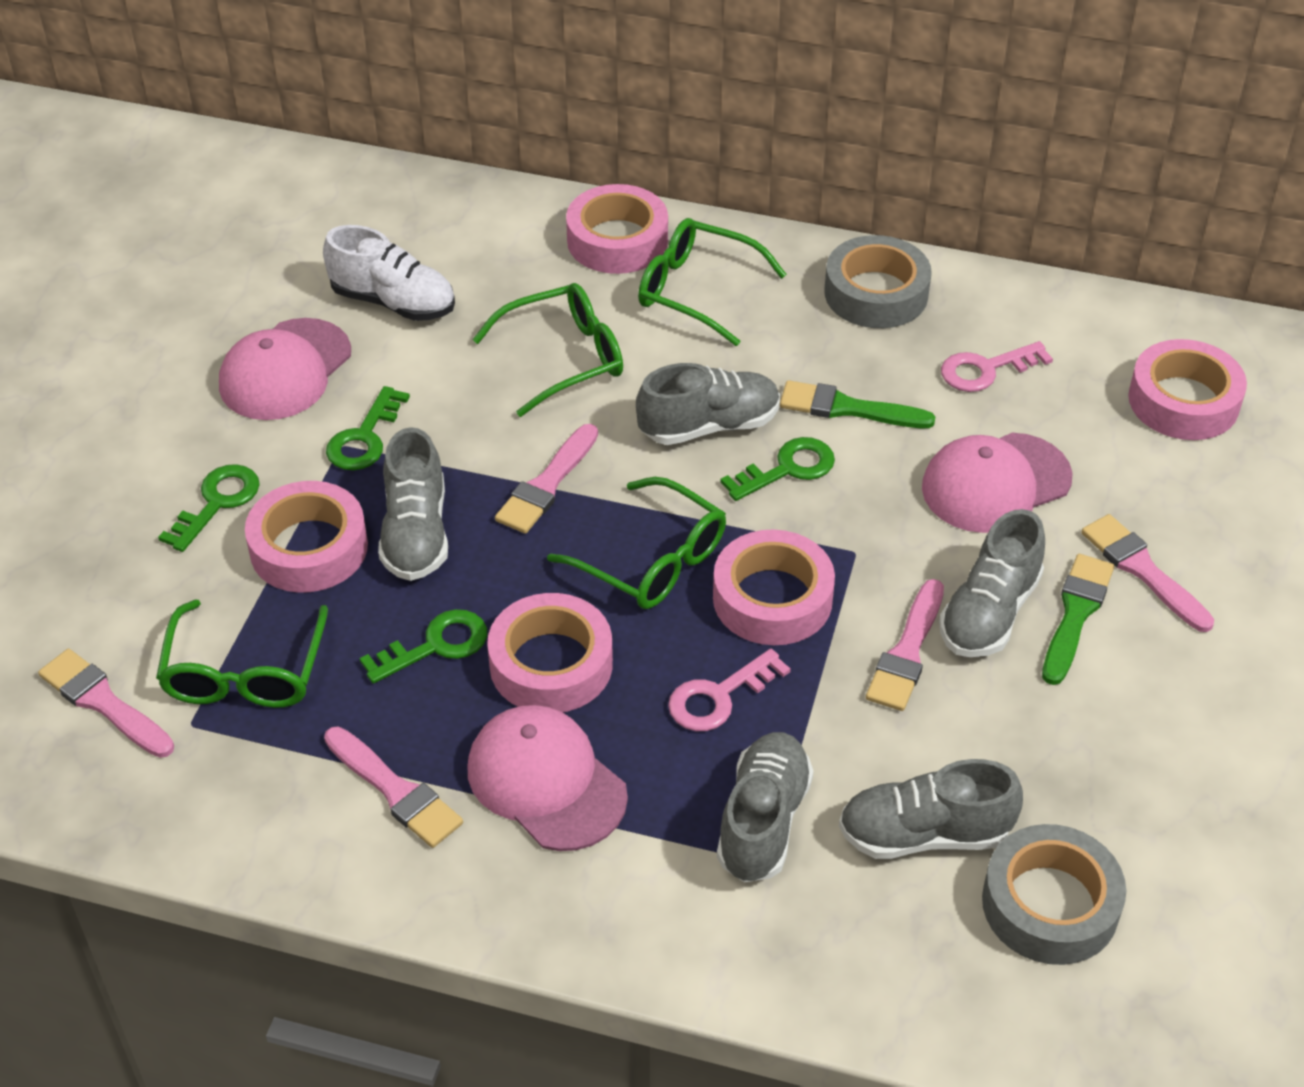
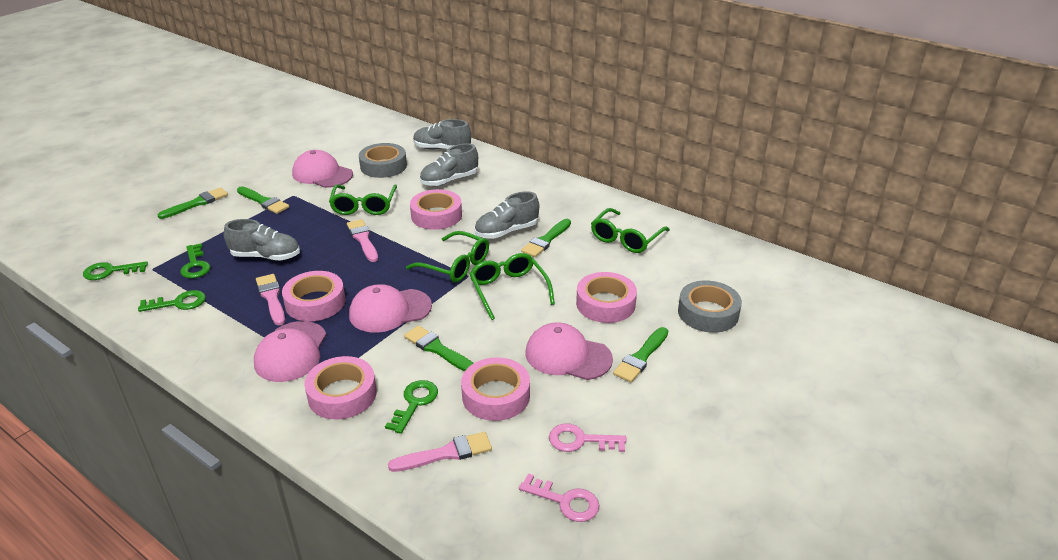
green brush: 2 -> 5
grey shoe: 5 -> 4
pink brush: 5 -> 3
pink cap: 3 -> 4
white shoe: 1 -> 0

